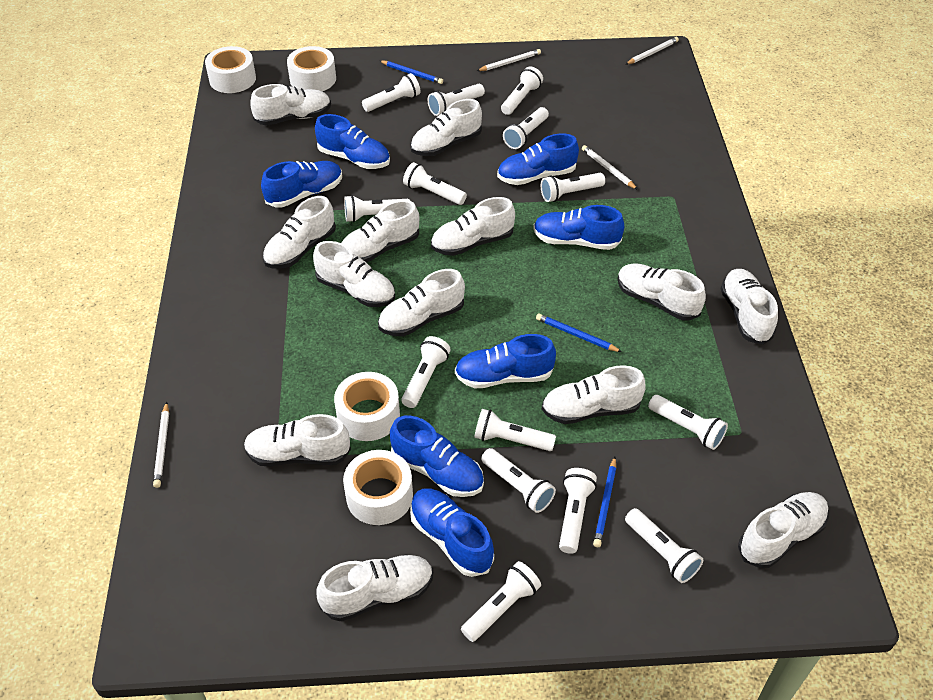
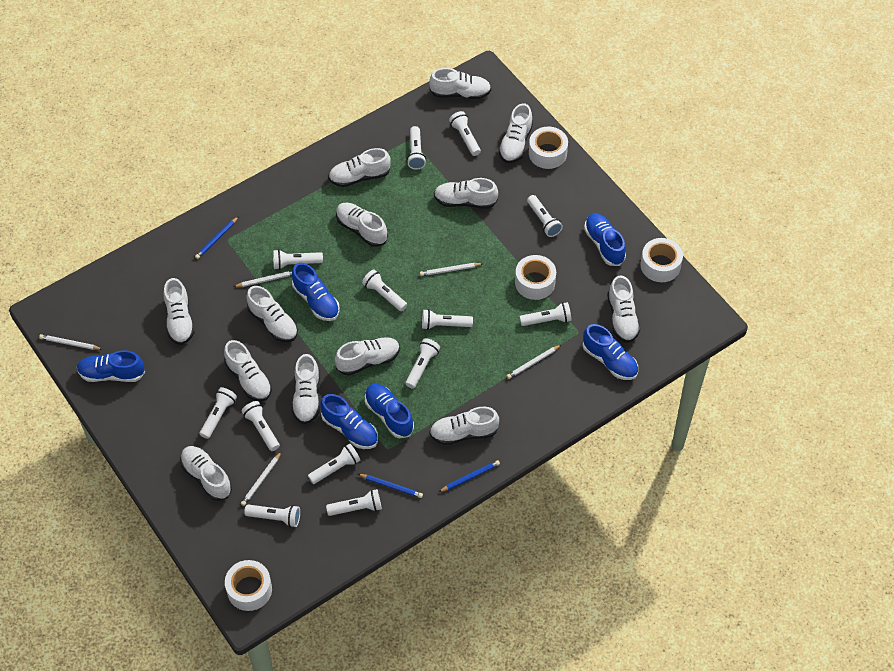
blue shoe: 7 -> 6
white flashlight: 14 -> 13
white pencil: 4 -> 5

